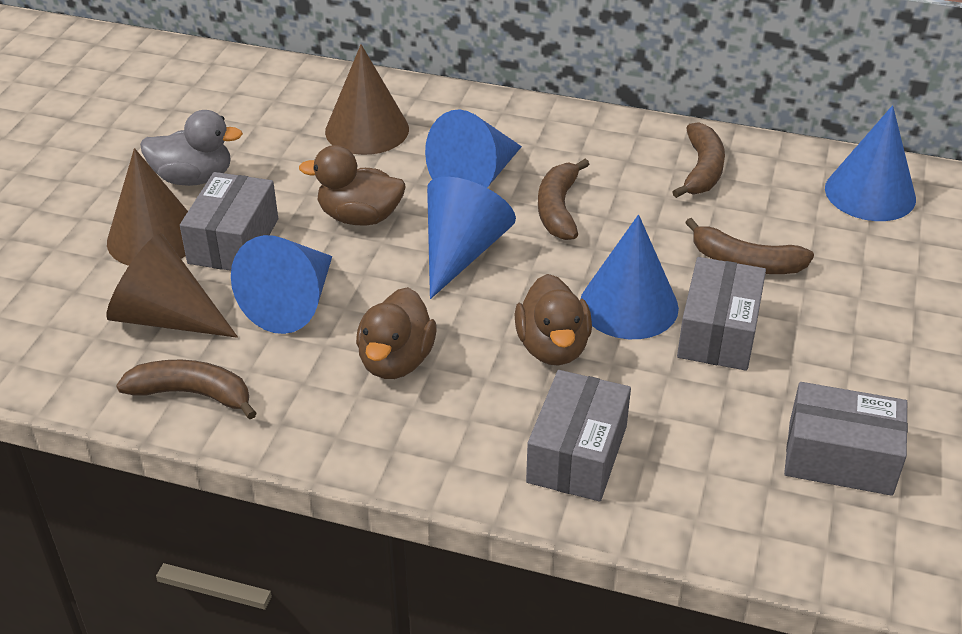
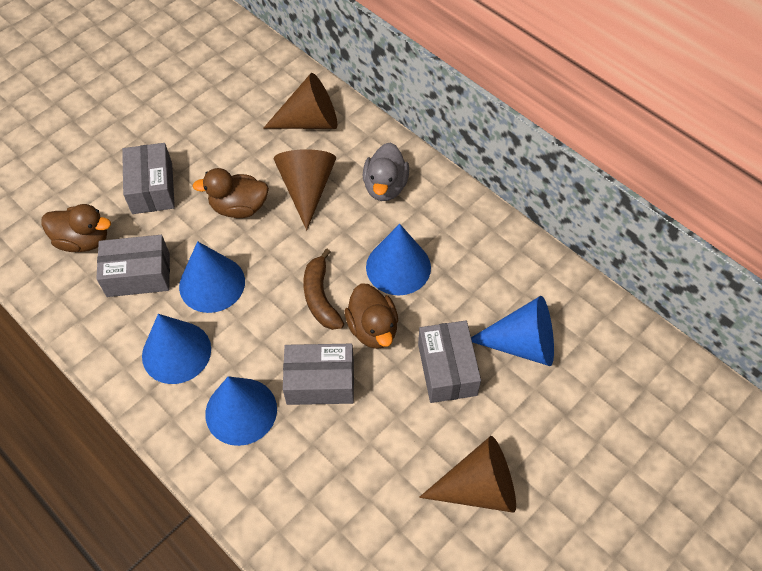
brown banana: 4 -> 1

